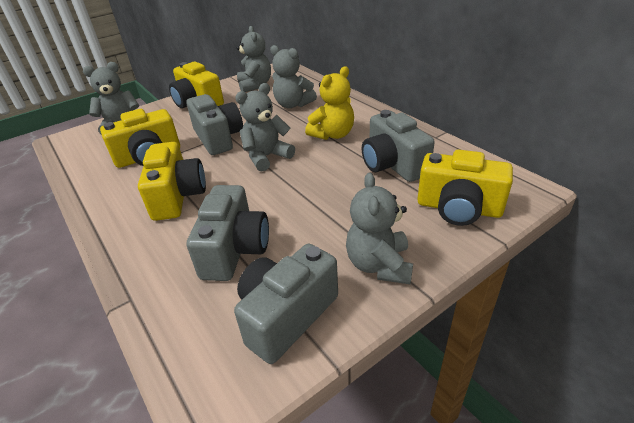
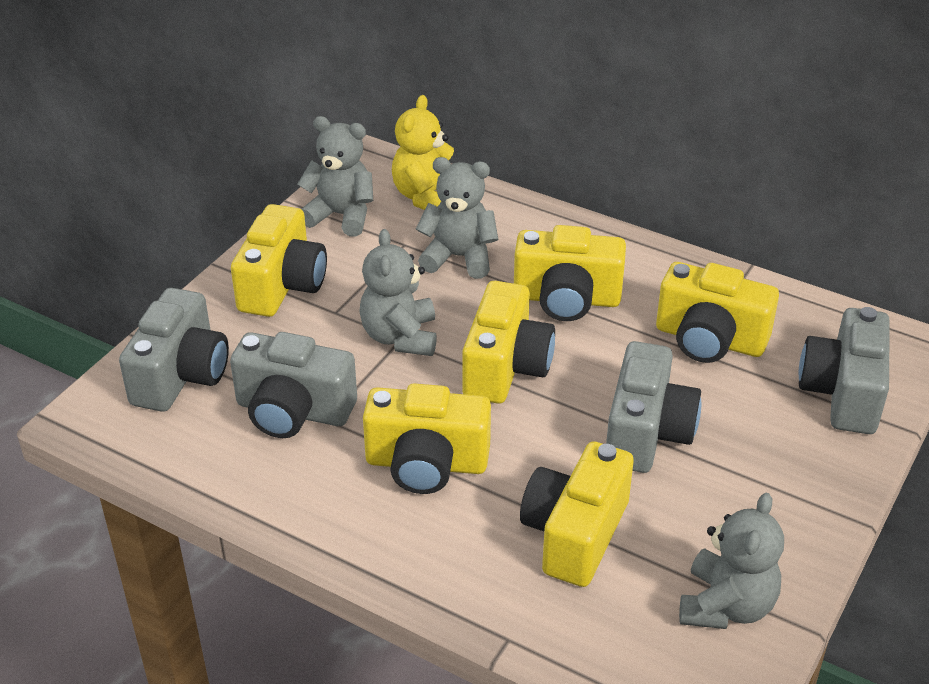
grey teddy bear: 5 -> 4
yellow camera: 4 -> 6

